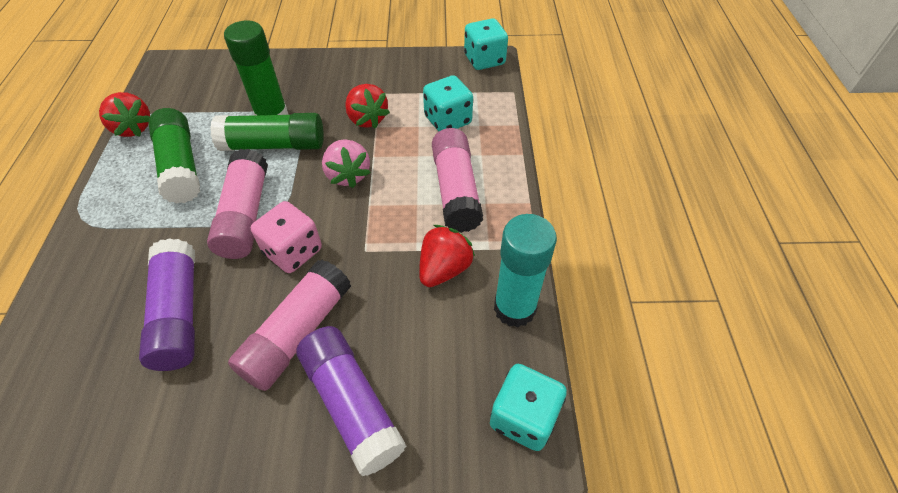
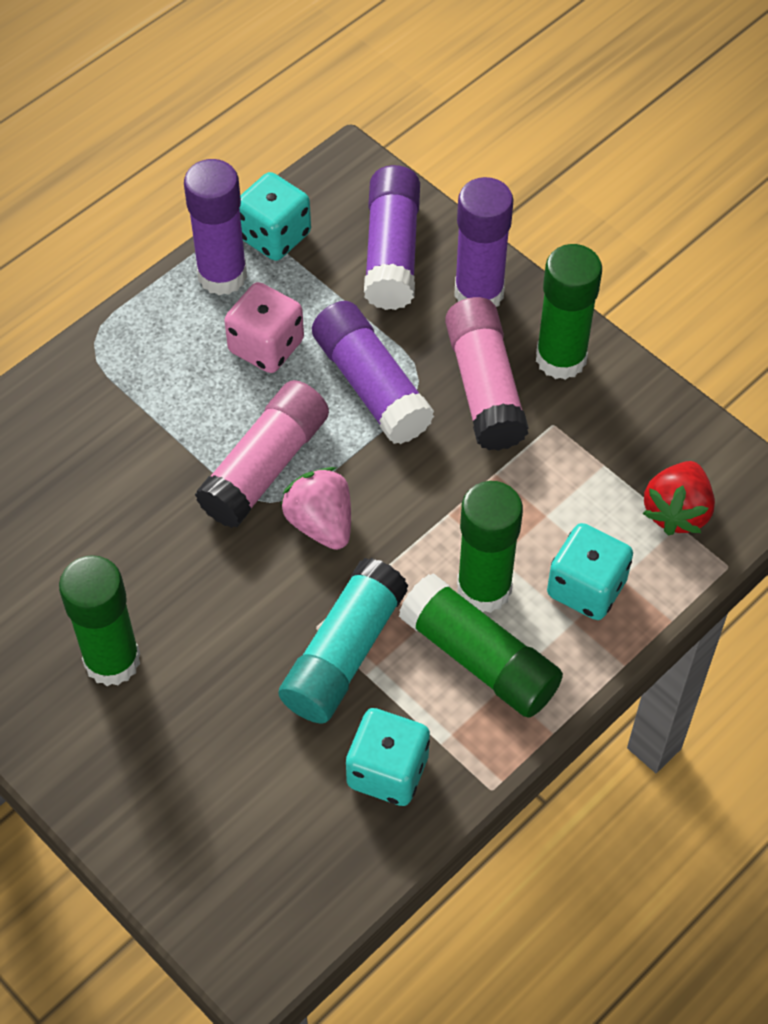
green glue stick: 3 -> 4
pink glue stick: 3 -> 2
purple glue stick: 2 -> 4
red strawberry: 3 -> 1

